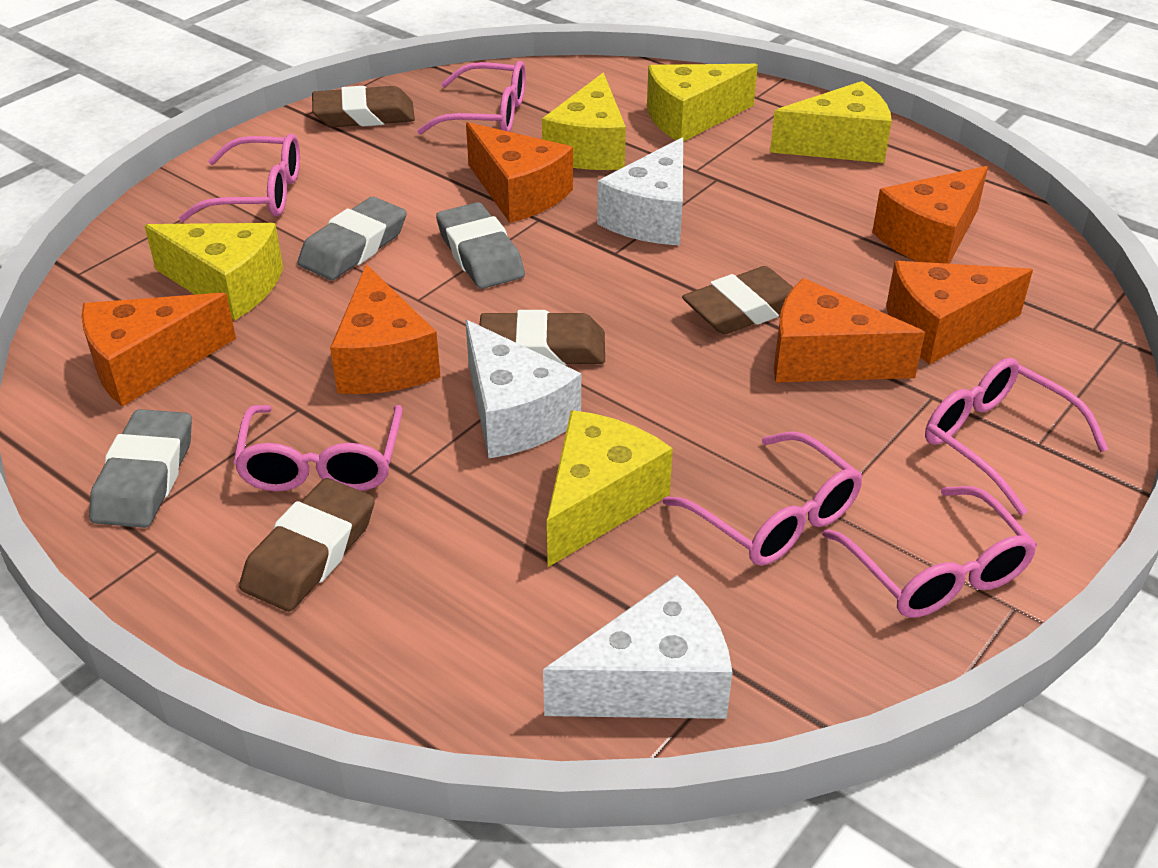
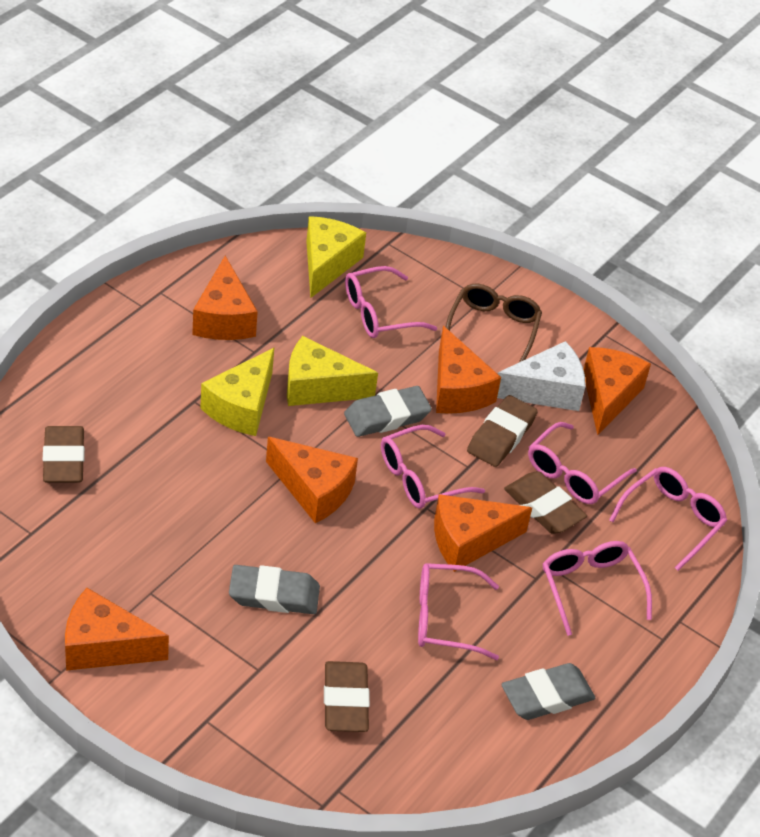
brown glasses: 0 -> 1
white cheese: 3 -> 1
yellow cheese: 5 -> 3

